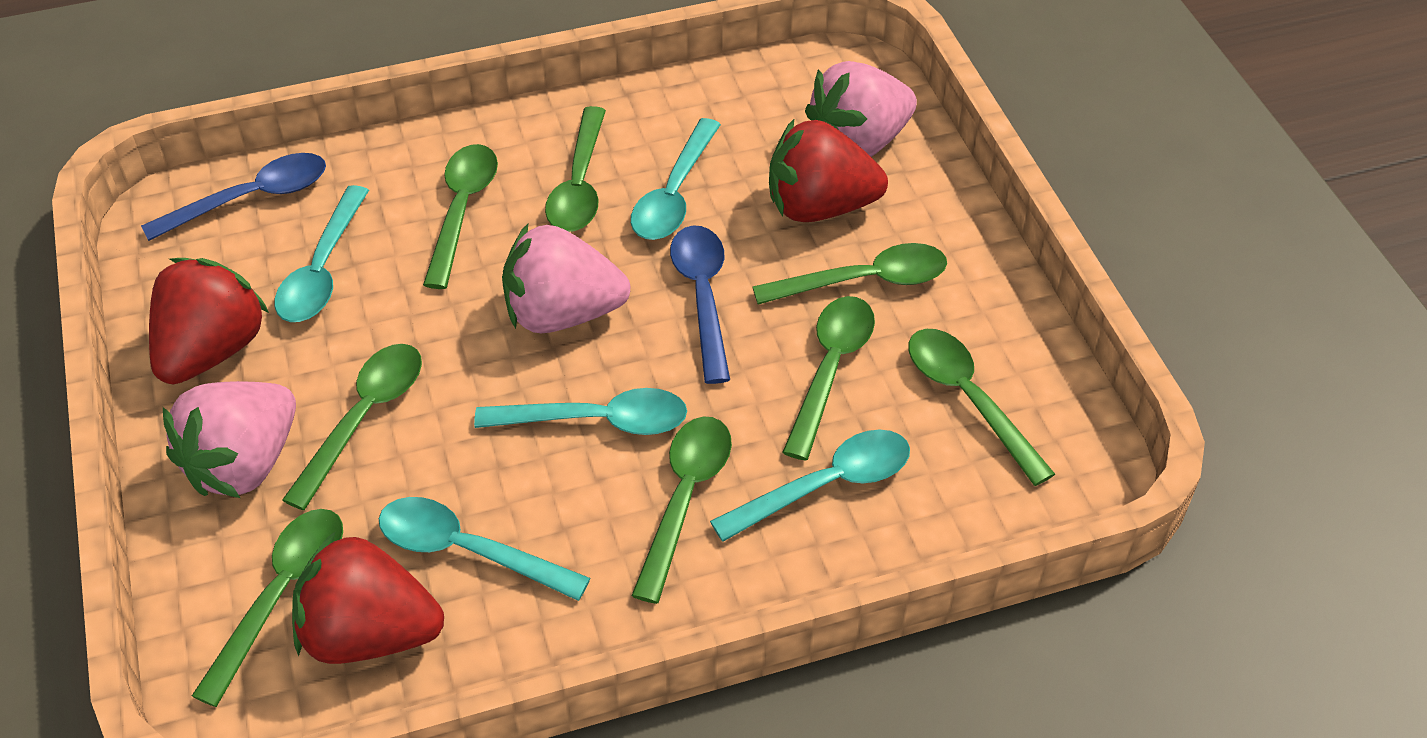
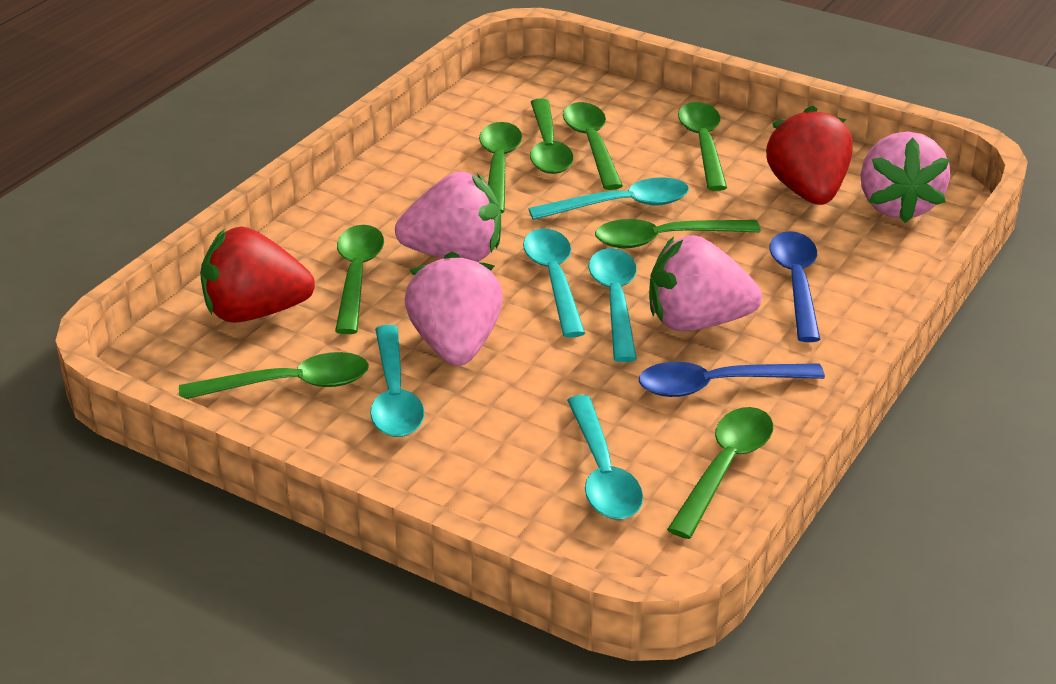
pink strawberry: 3 -> 4
red strawberry: 3 -> 2

